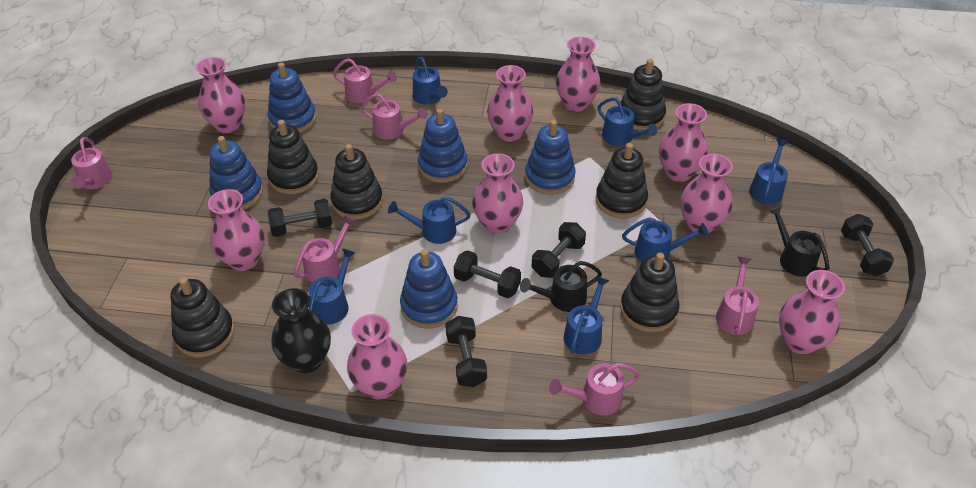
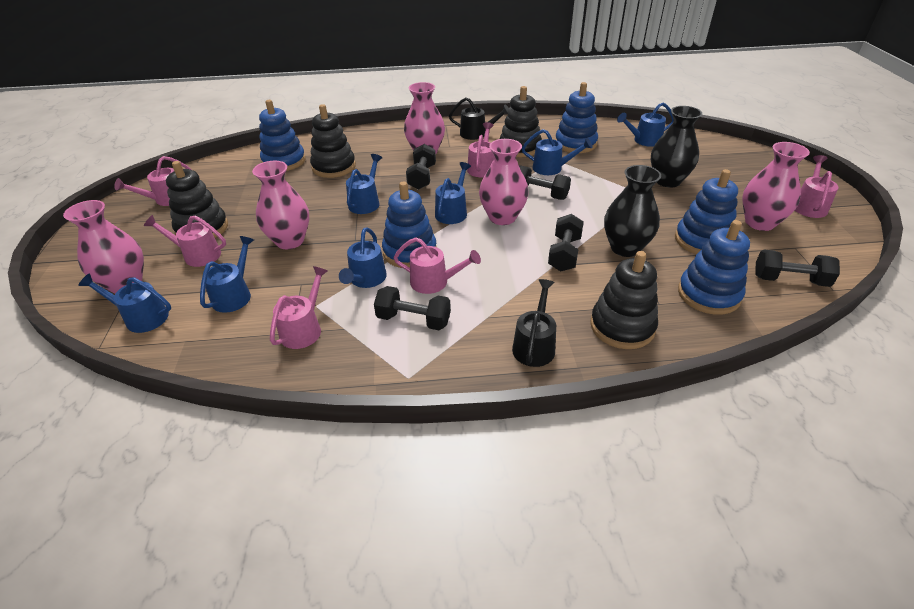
black stacking toy: 6 -> 4
black vase: 1 -> 2
pink vase: 9 -> 5

